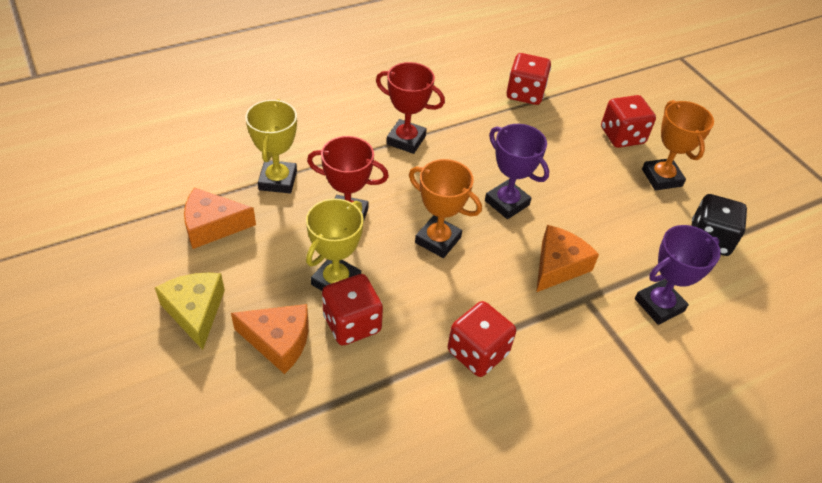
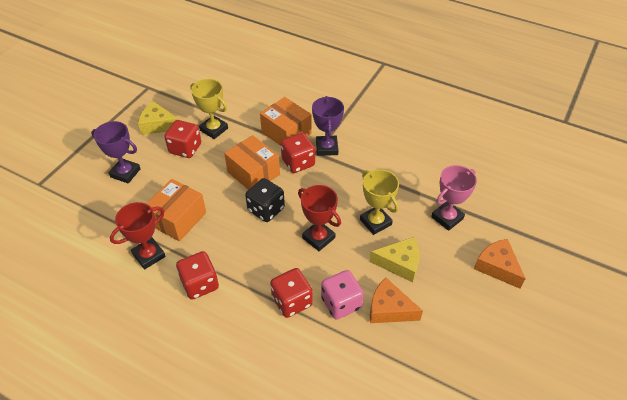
orange box: 0 -> 3
orange cheese: 3 -> 2
orange trophy: 2 -> 0
pink dice: 0 -> 1
pink trophy: 0 -> 1
yellow cheese: 1 -> 2

